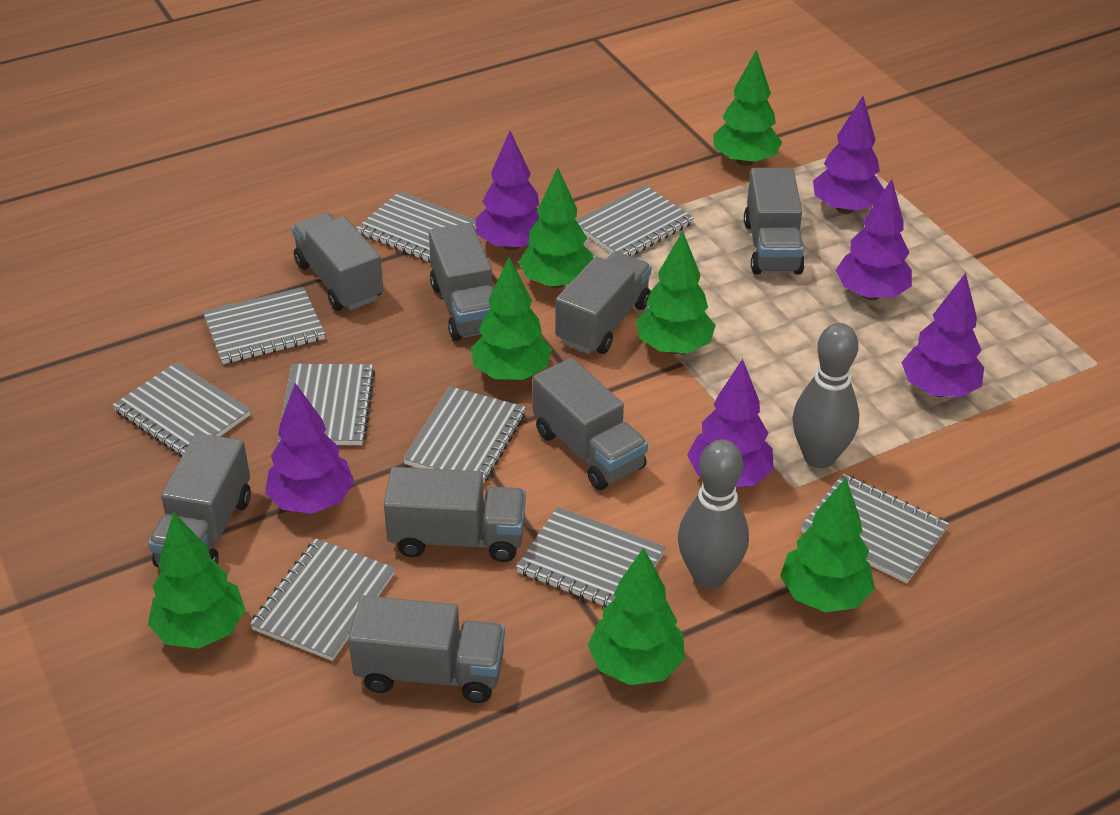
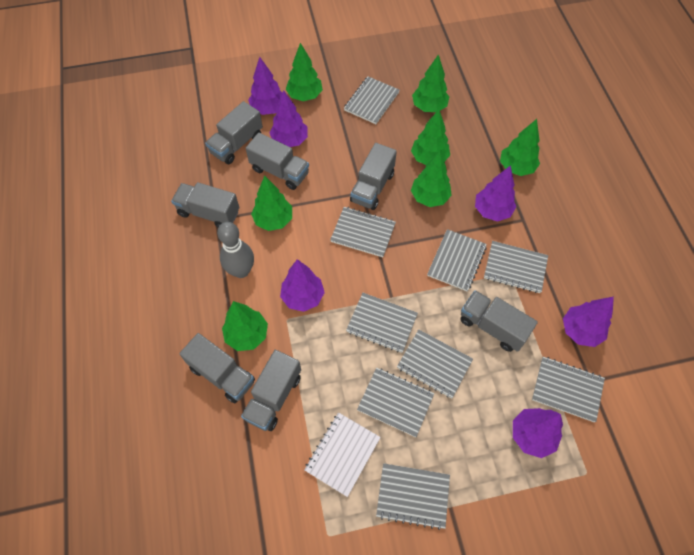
grey bowling pin: 2 -> 1
grey truck: 8 -> 7
white notebook: 0 -> 1

